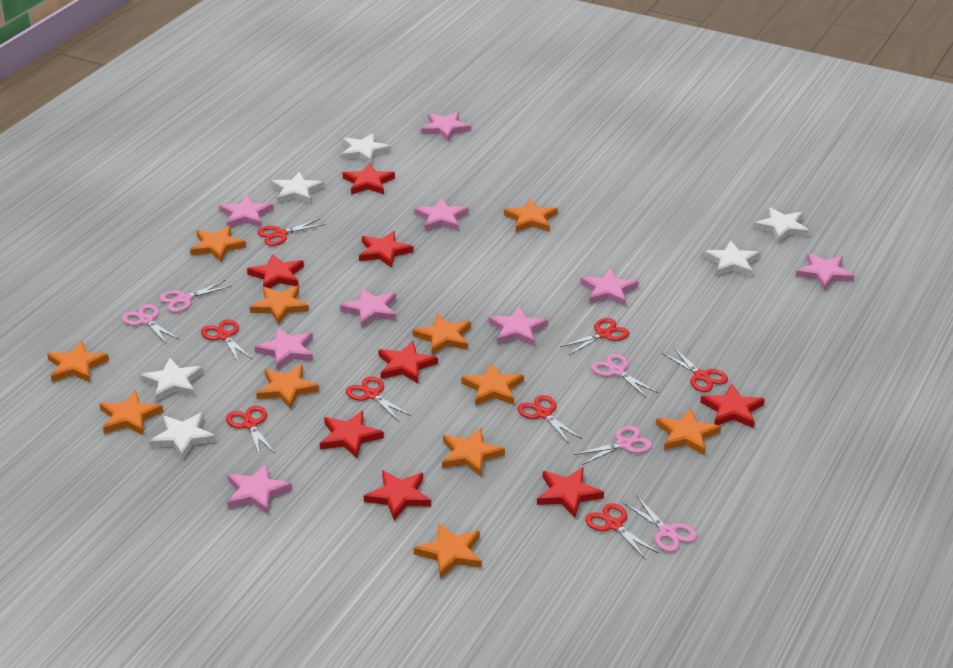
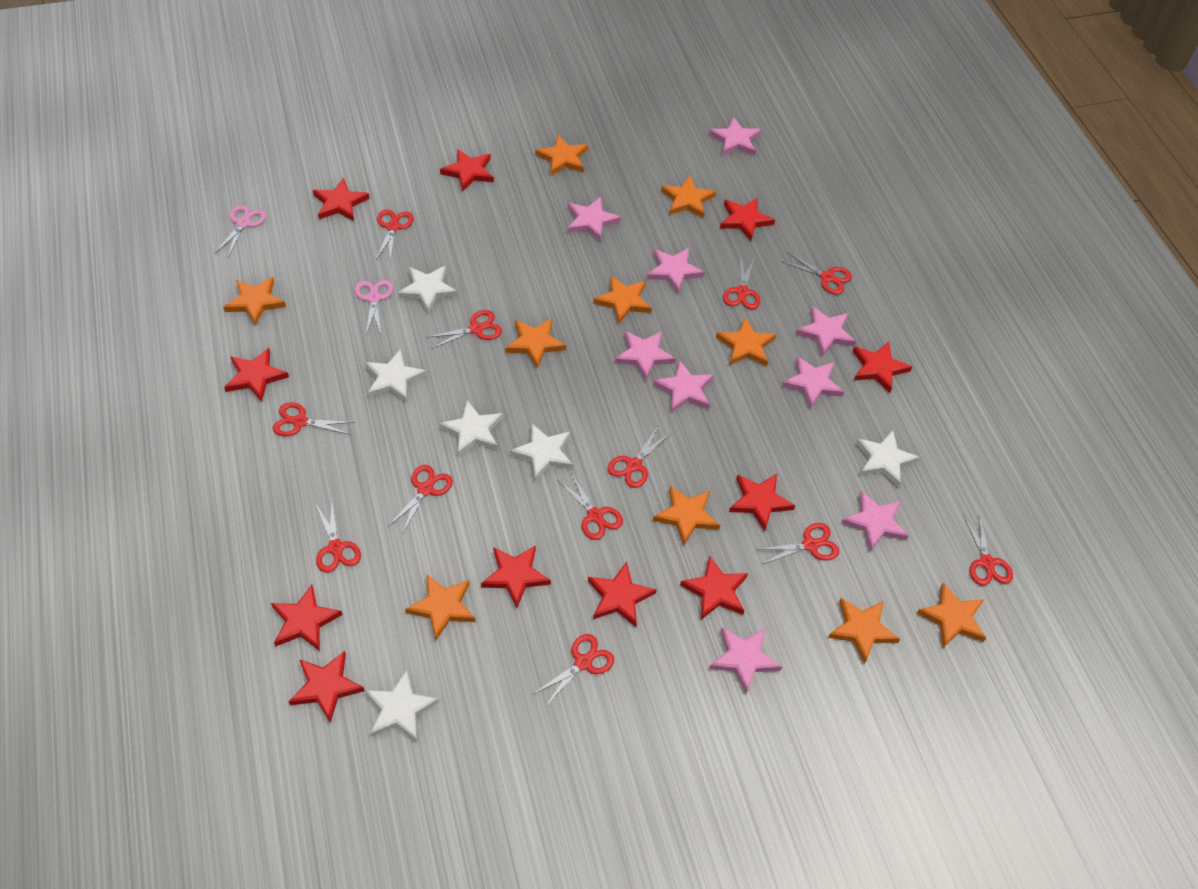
orange star: 11 -> 10
pink scissors: 5 -> 2
red scissors: 8 -> 12
red star: 8 -> 11

